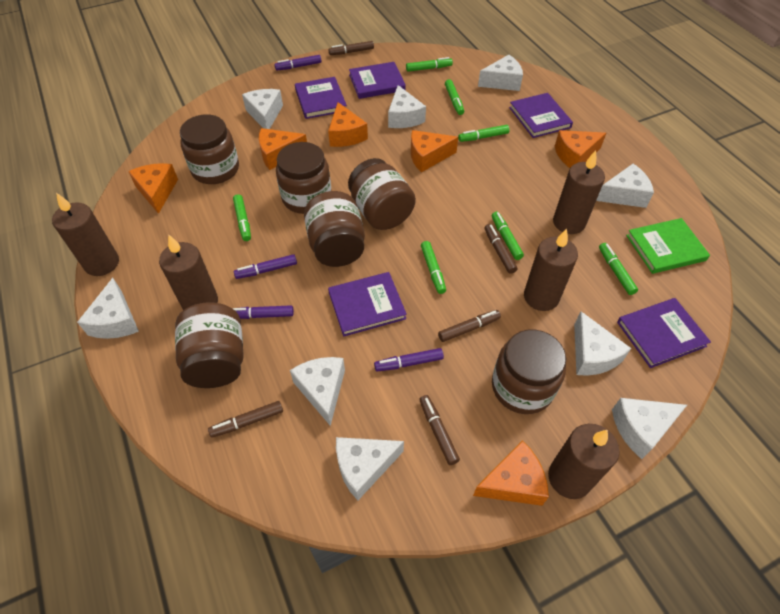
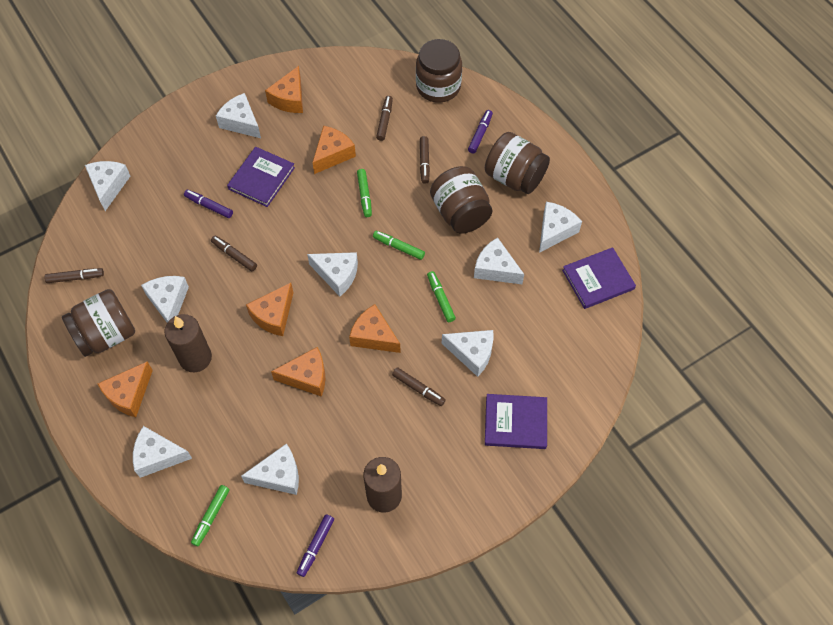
brown candle: 5 -> 2
brown jar: 6 -> 4
green book: 1 -> 0
green marker: 7 -> 4
purple book: 5 -> 3
purple marker: 4 -> 3

